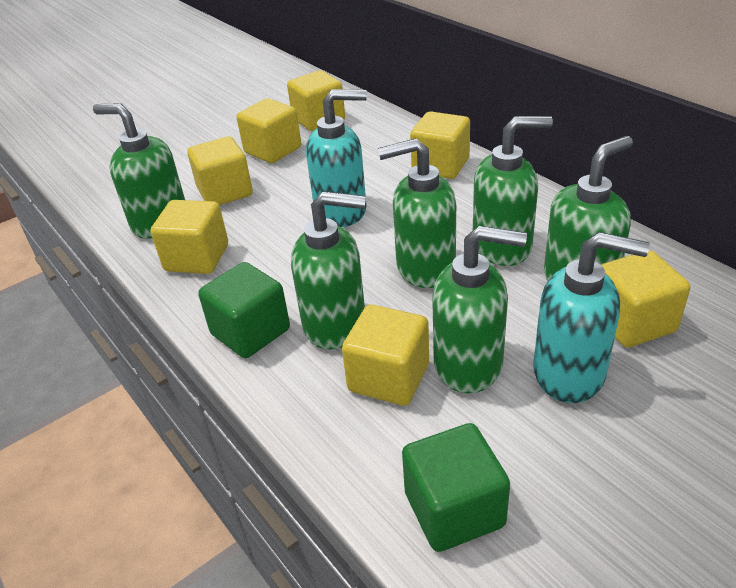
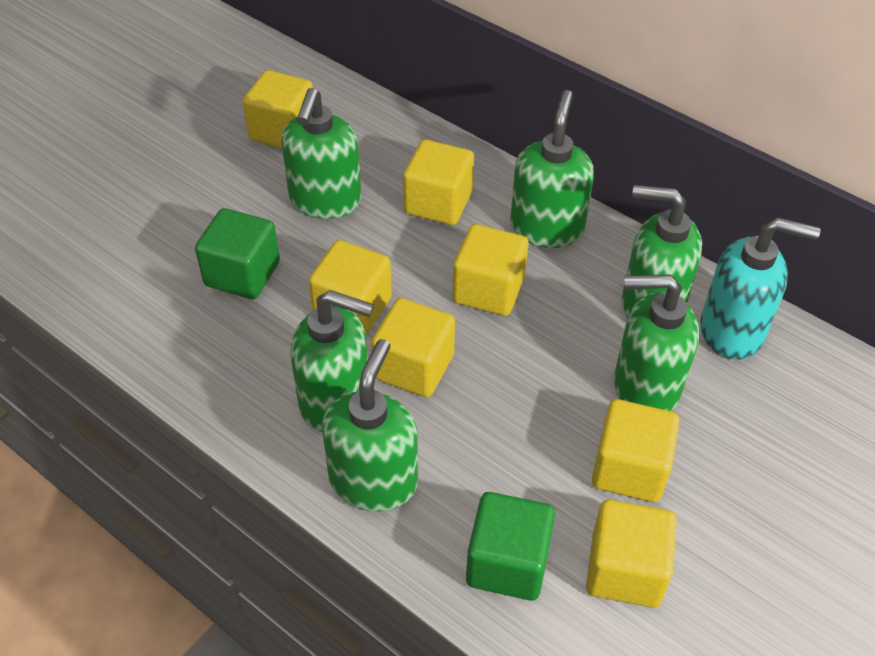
turquoise soap dispenser: 2 -> 1

